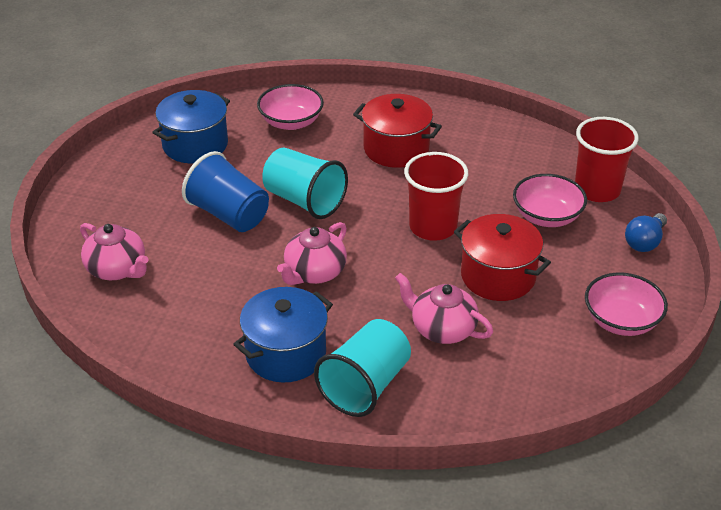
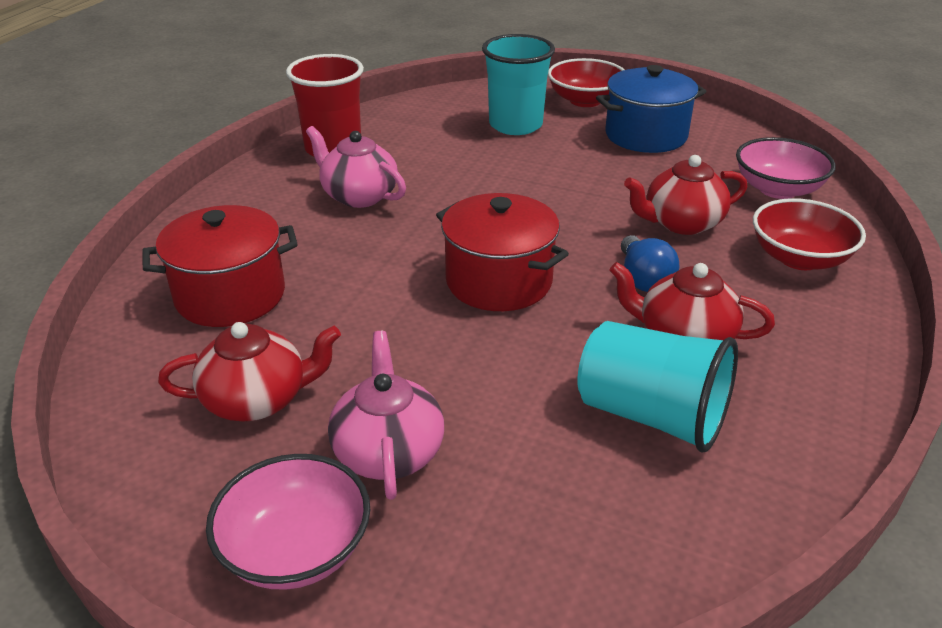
blue cup: 1 -> 0
blue pot: 2 -> 1
pink bowl: 3 -> 2
pink teapot: 3 -> 2
red bowl: 0 -> 2
red cup: 2 -> 1
red teapot: 0 -> 3

